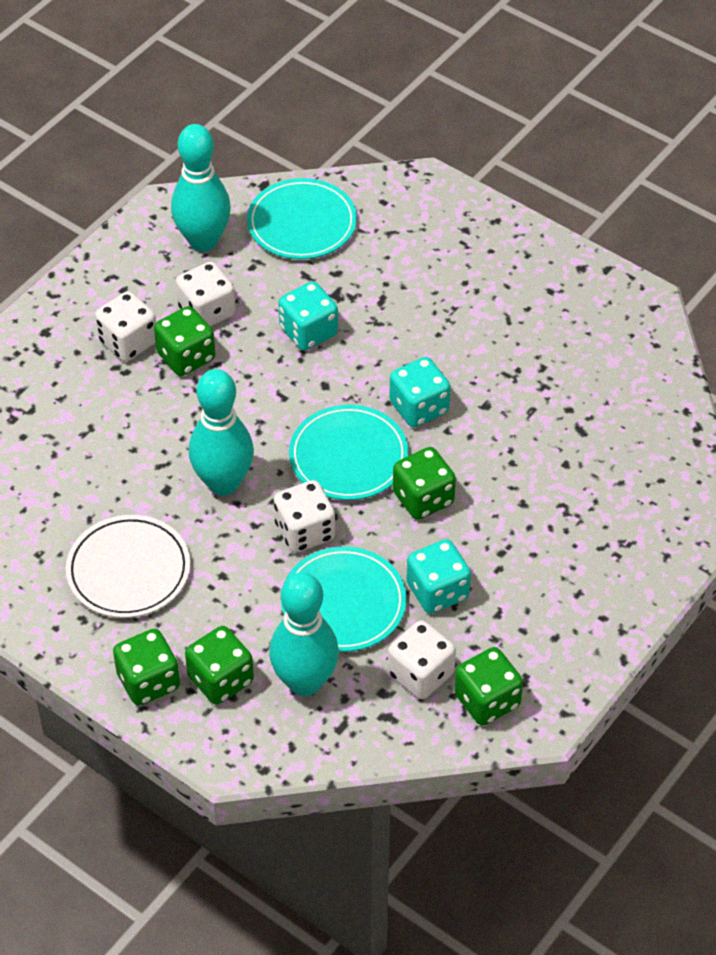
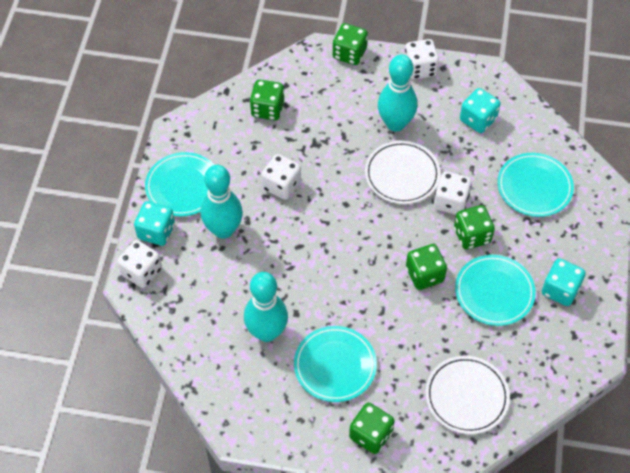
turquoise plate: 3 -> 4
white plate: 1 -> 2

